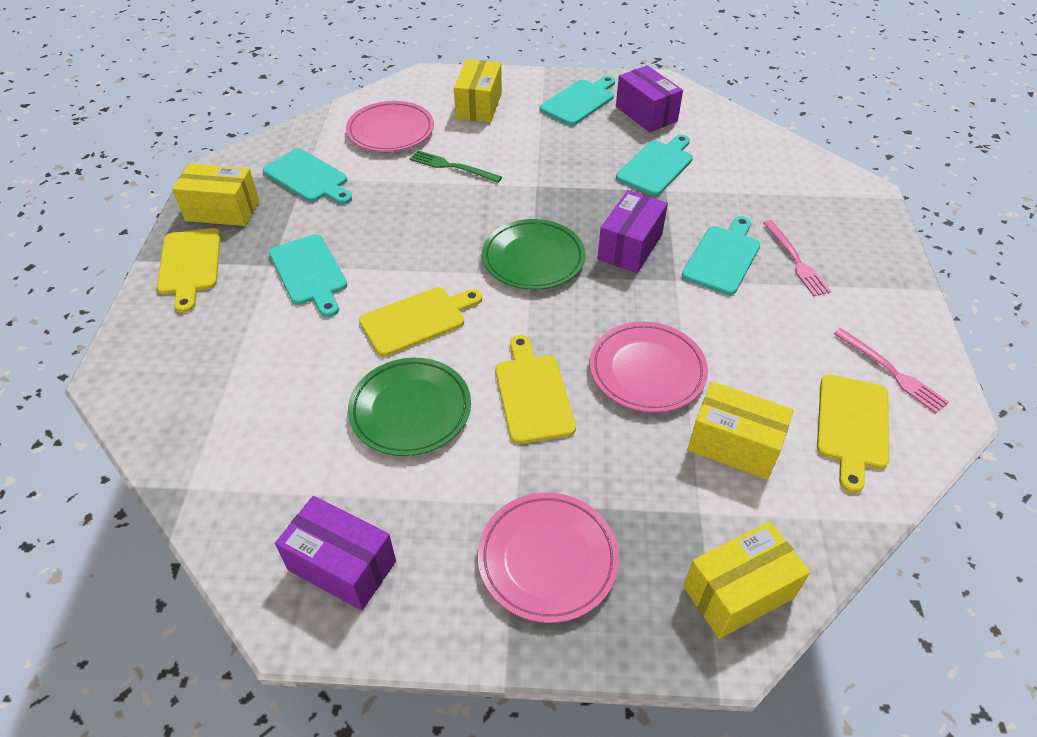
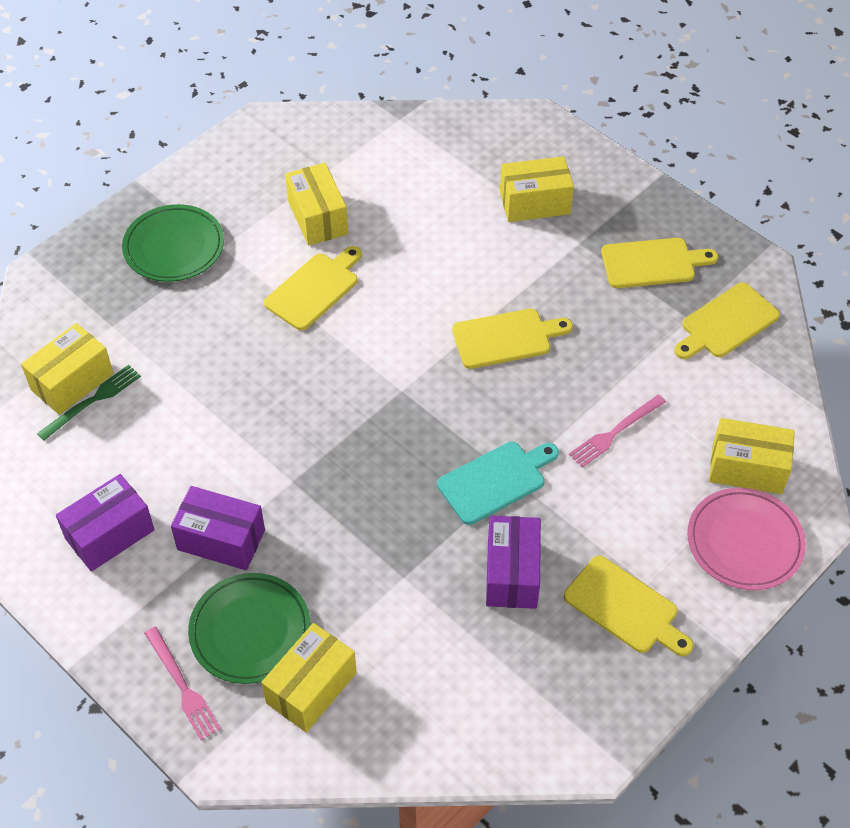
pink plate: 3 -> 1
turquoise cutting board: 5 -> 1
yellow box: 4 -> 5
yellow cutting board: 4 -> 5

